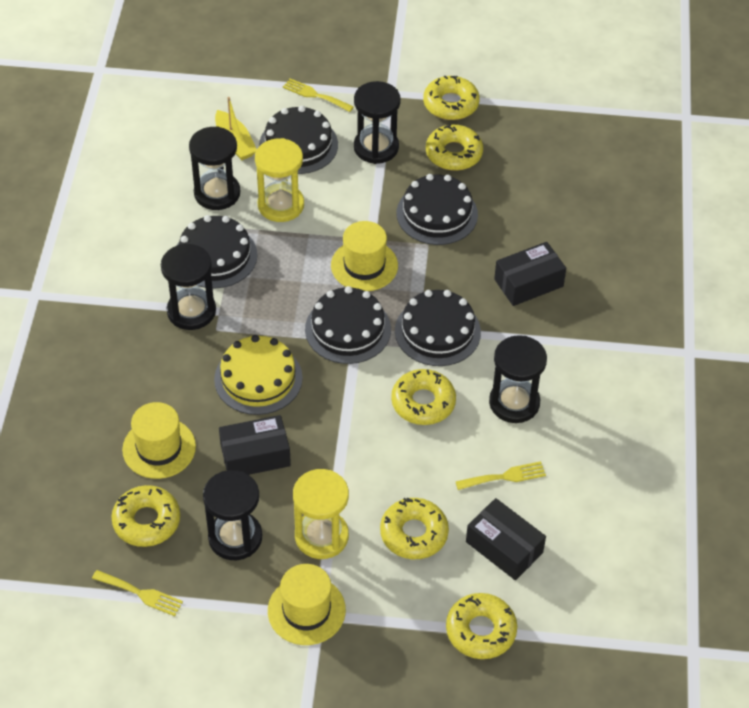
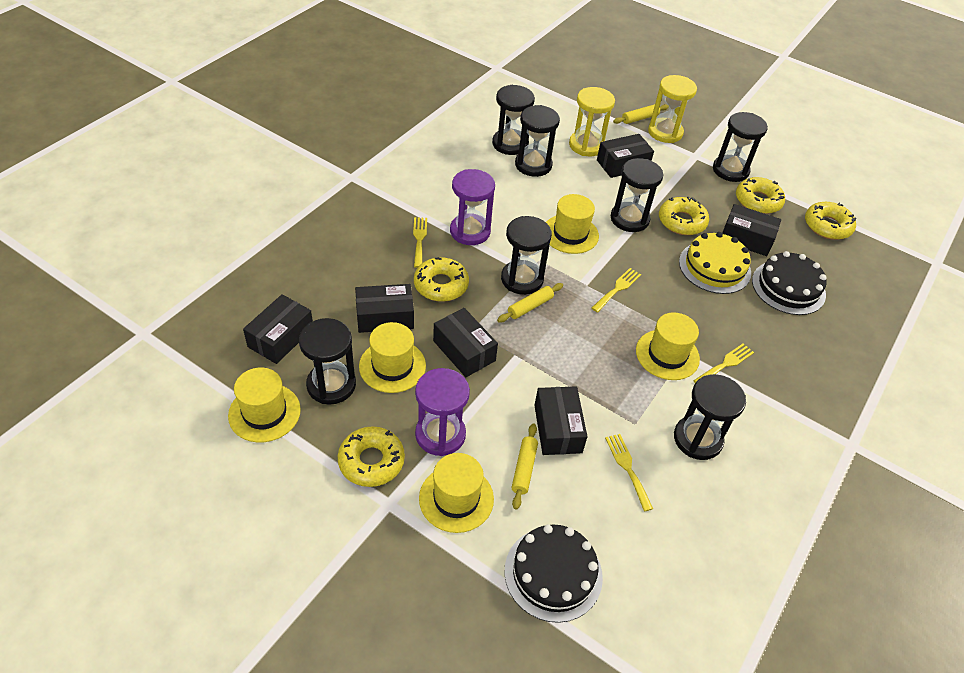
black box: 3 -> 6
black cake: 5 -> 2
black hourglass: 5 -> 7
purple hourglass: 0 -> 2
yellow boat: 1 -> 0
yellow donut: 6 -> 5
yellow fork: 3 -> 4
yellow hat: 3 -> 5
yellow rolling pin: 0 -> 3

